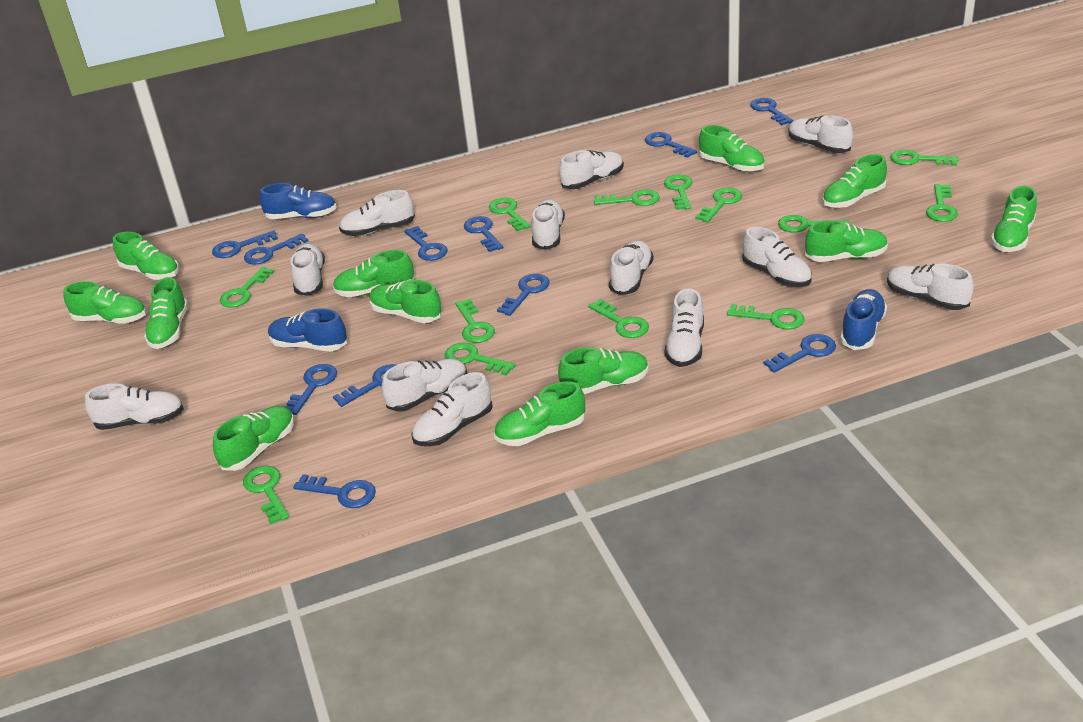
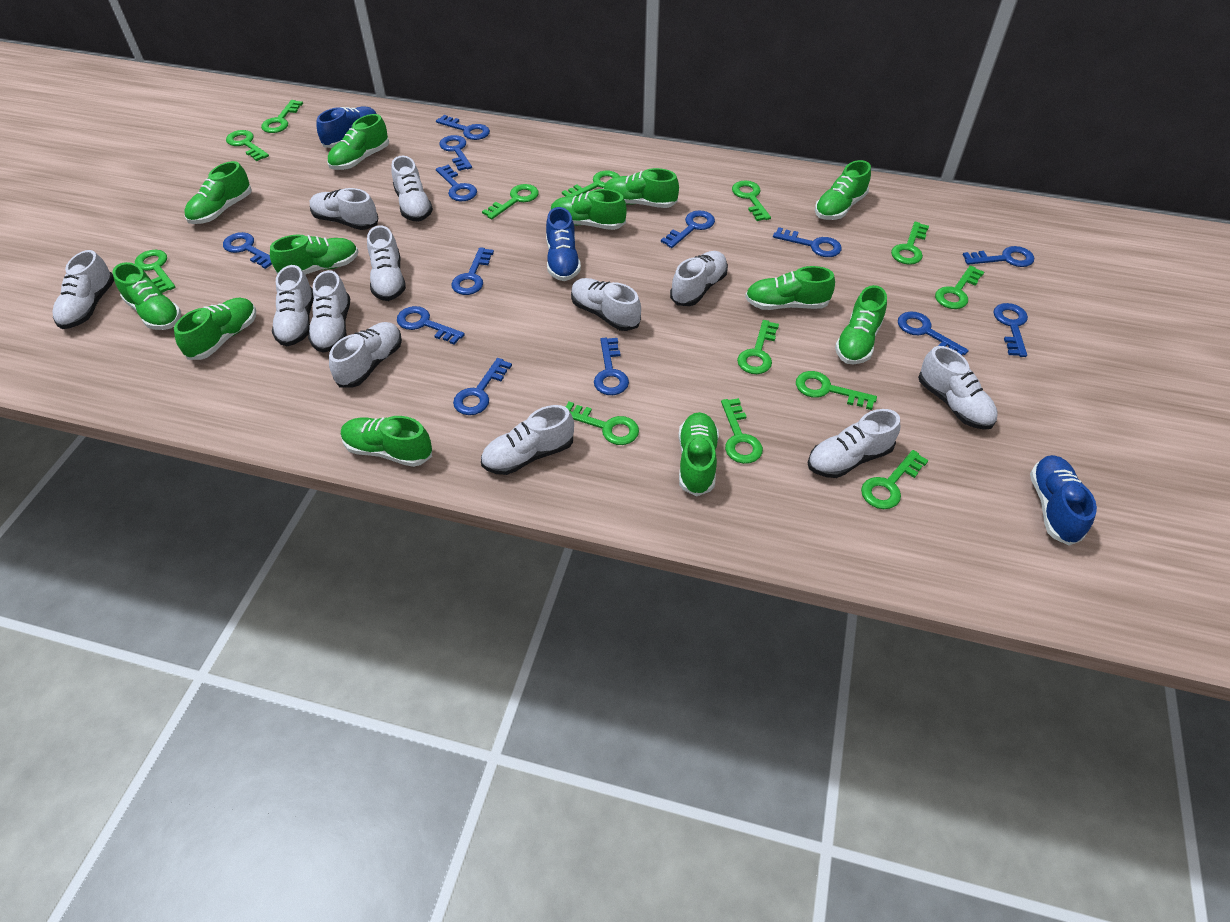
blue key: 11 -> 13

